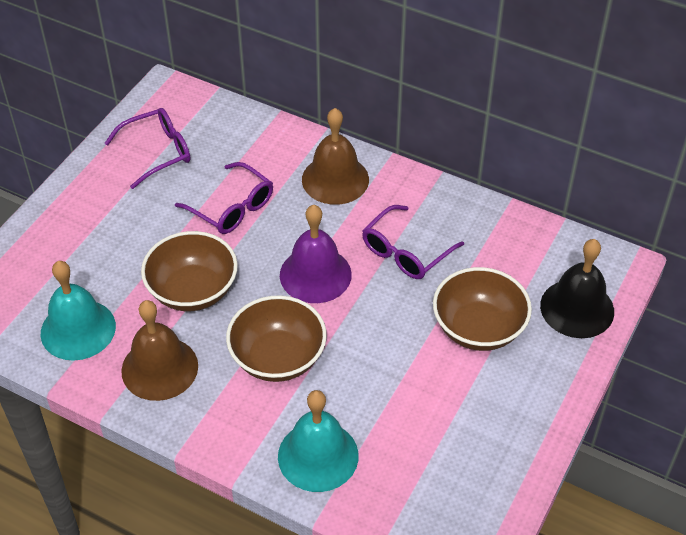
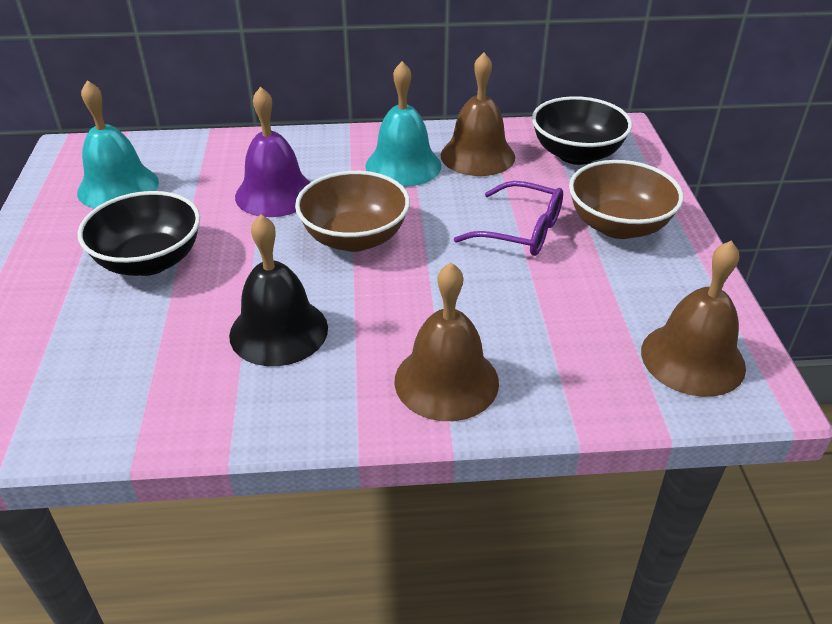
black bowl: 0 -> 2
brown bell: 2 -> 3
brown bowl: 3 -> 2
purple glasses: 3 -> 1

